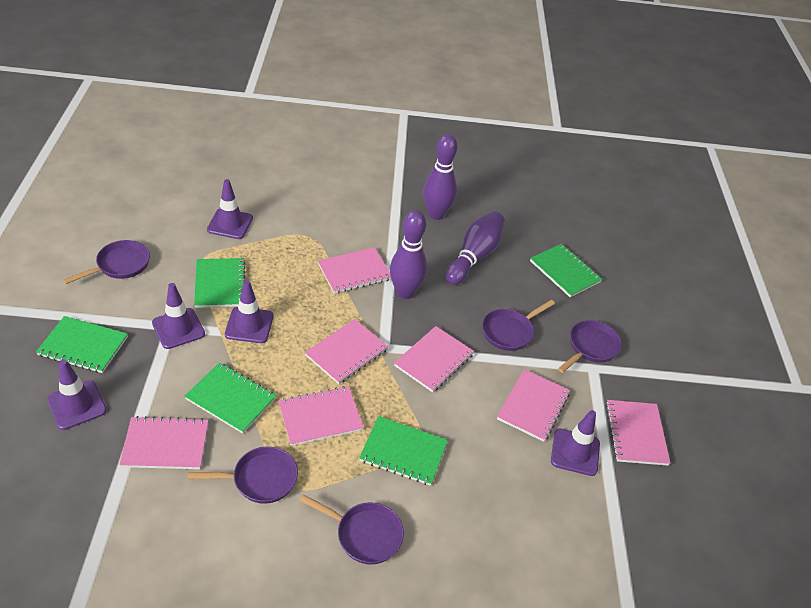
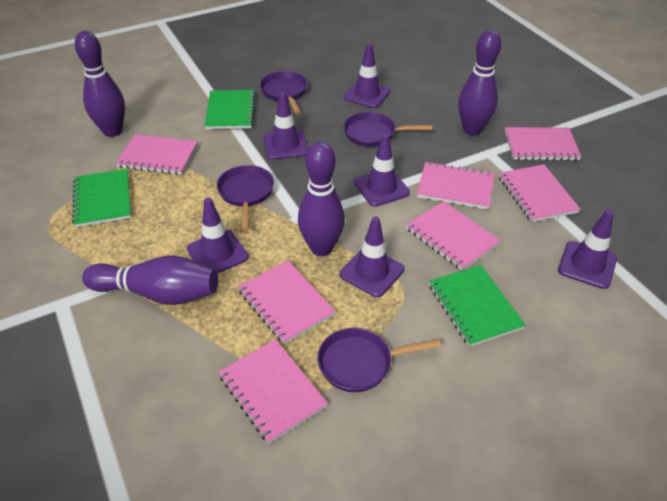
green notebook: 5 -> 3
purple bowling pin: 3 -> 4
purple pan: 5 -> 4
purple traffic cone: 5 -> 6

